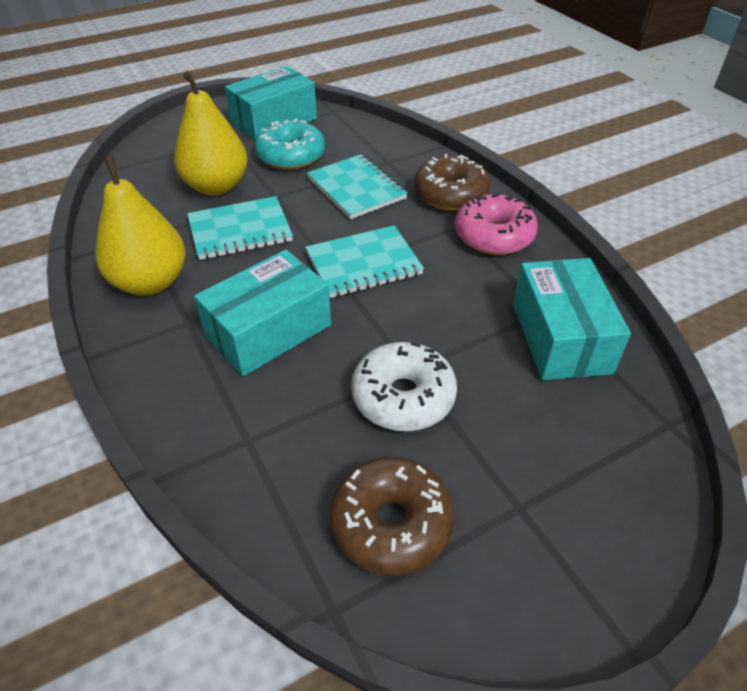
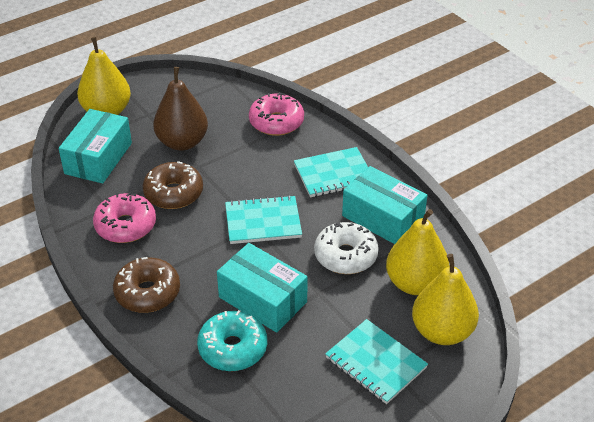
brown pear: 0 -> 1
pink donut: 1 -> 2
yellow pear: 2 -> 3

